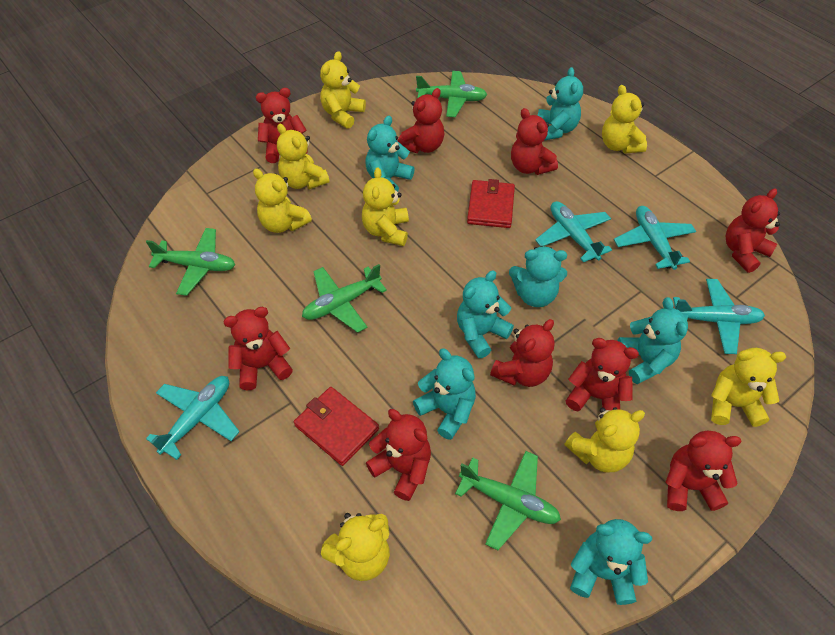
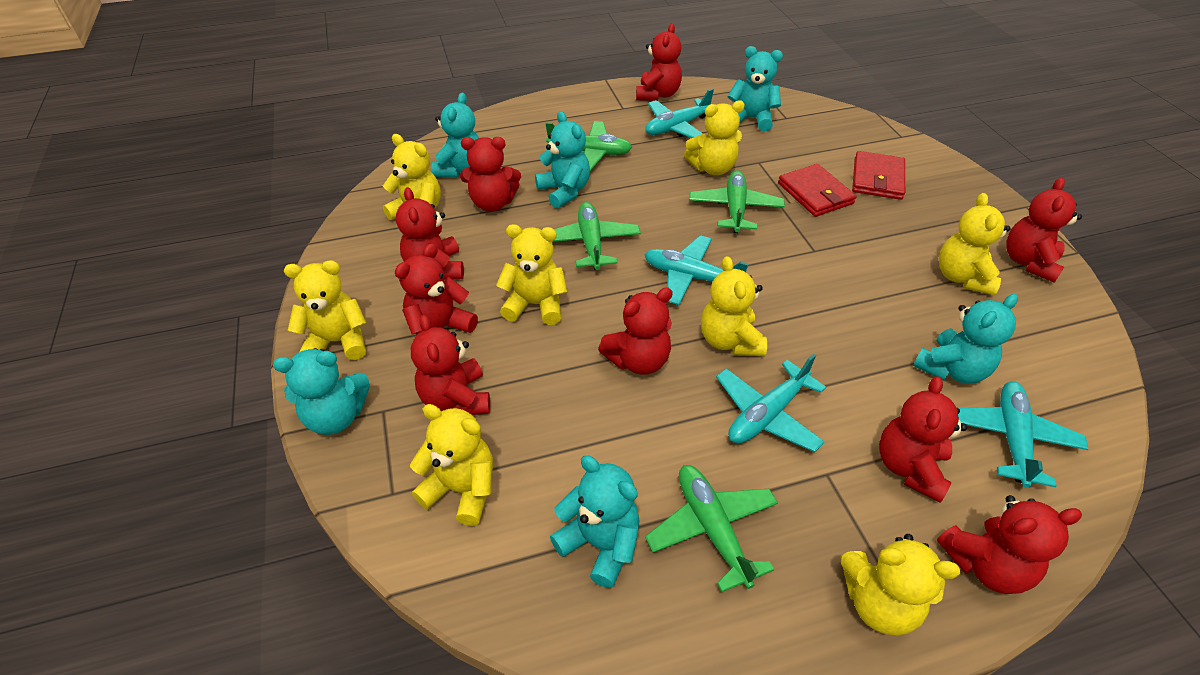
turquoise teddy bear: 7 -> 6

